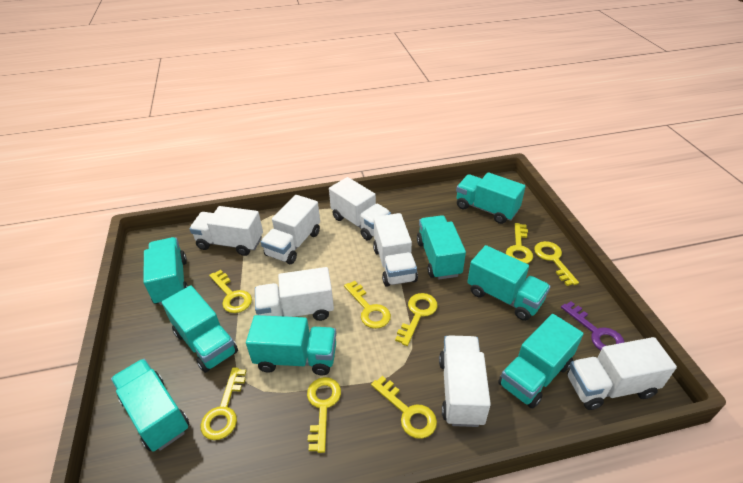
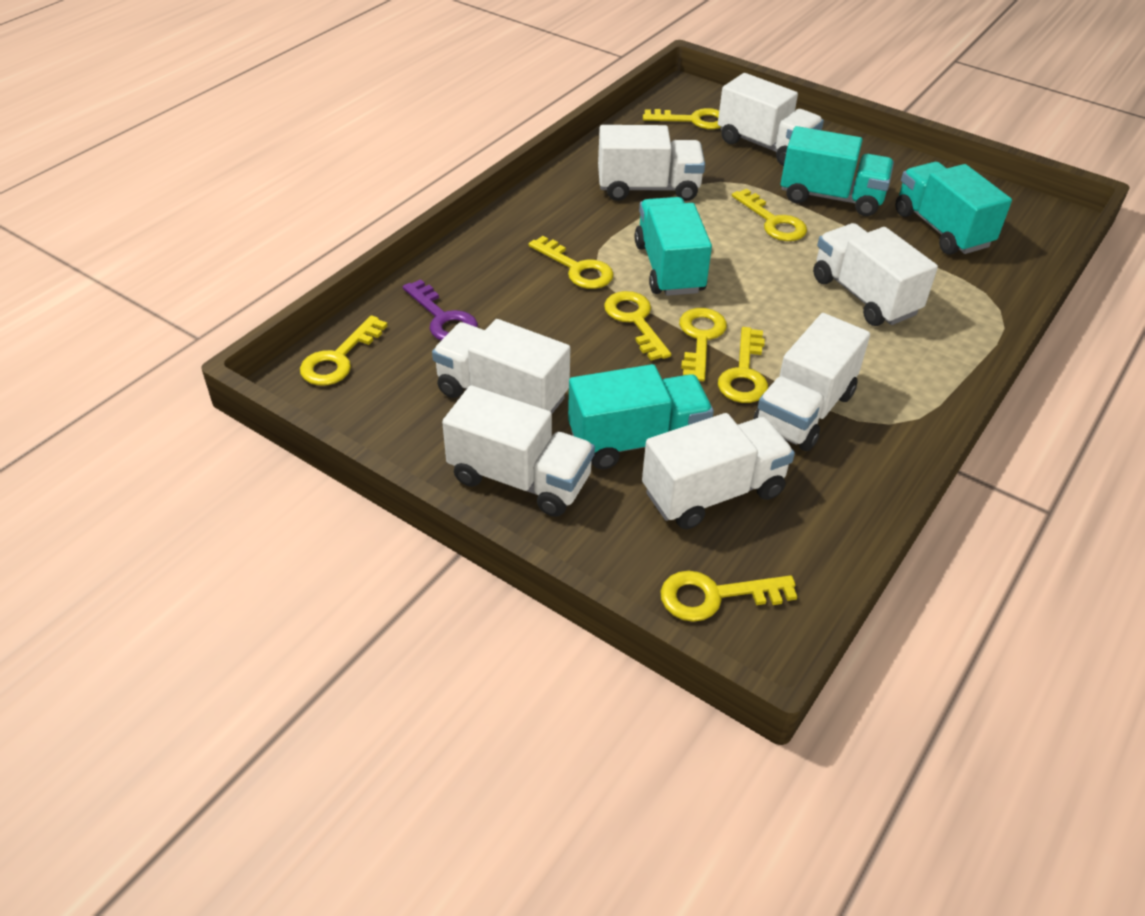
turquoise truck: 8 -> 4

